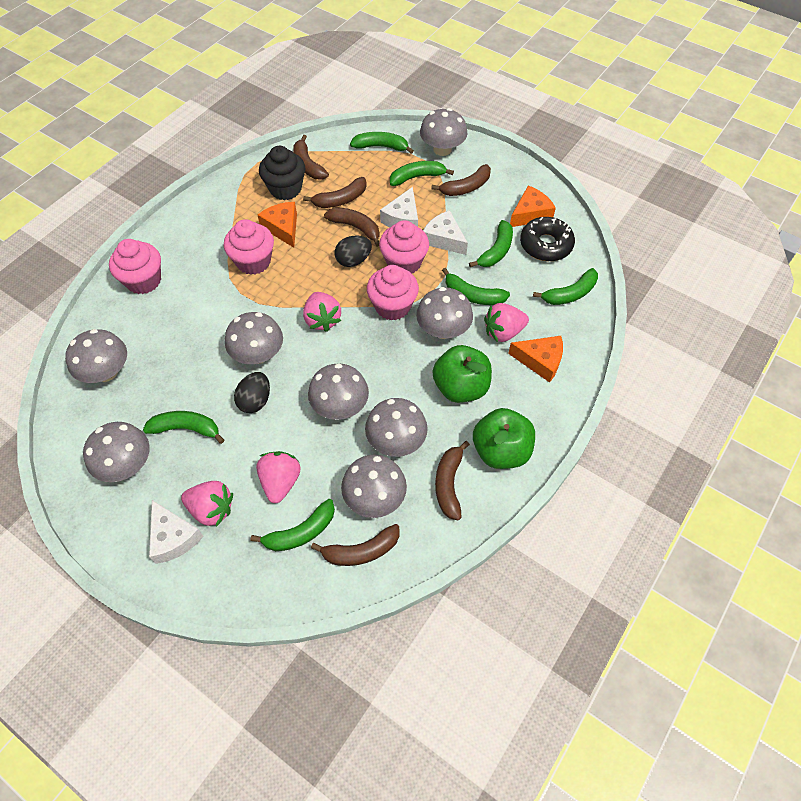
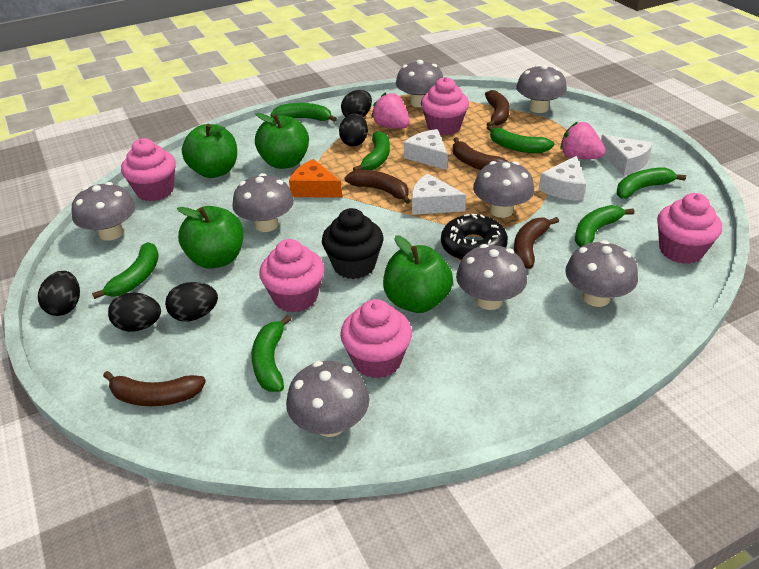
black egg: 2 -> 5
brown banana: 6 -> 5
green apple: 2 -> 4
orange cheese: 3 -> 1
pink cupcake: 4 -> 5
pink strawberry: 4 -> 2
white cheese: 3 -> 4

